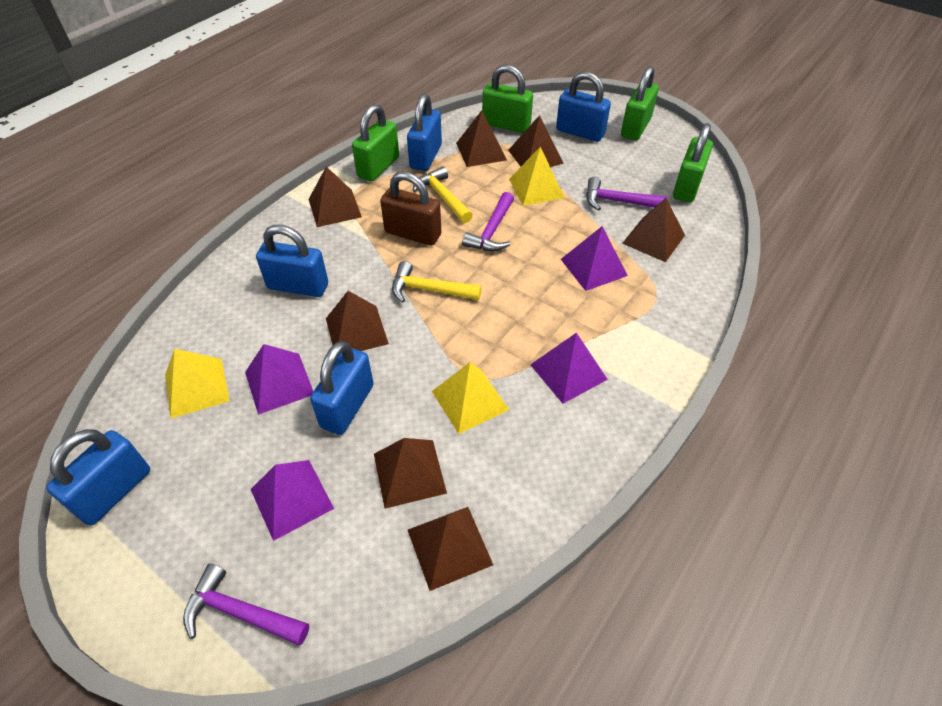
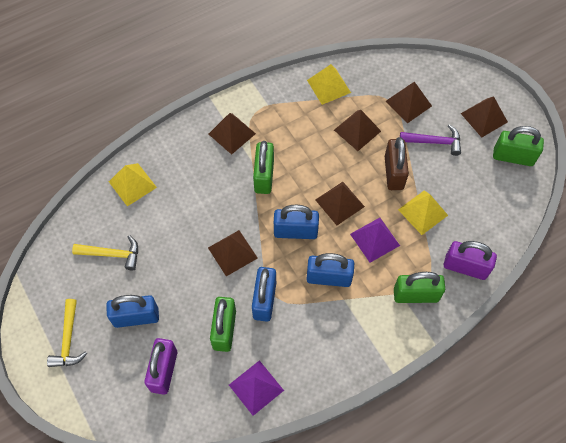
blue padlock: 5 -> 4
brown pyramid: 7 -> 6
purple hammer: 3 -> 1
purple padlock: 0 -> 2
purple pyramid: 4 -> 2

